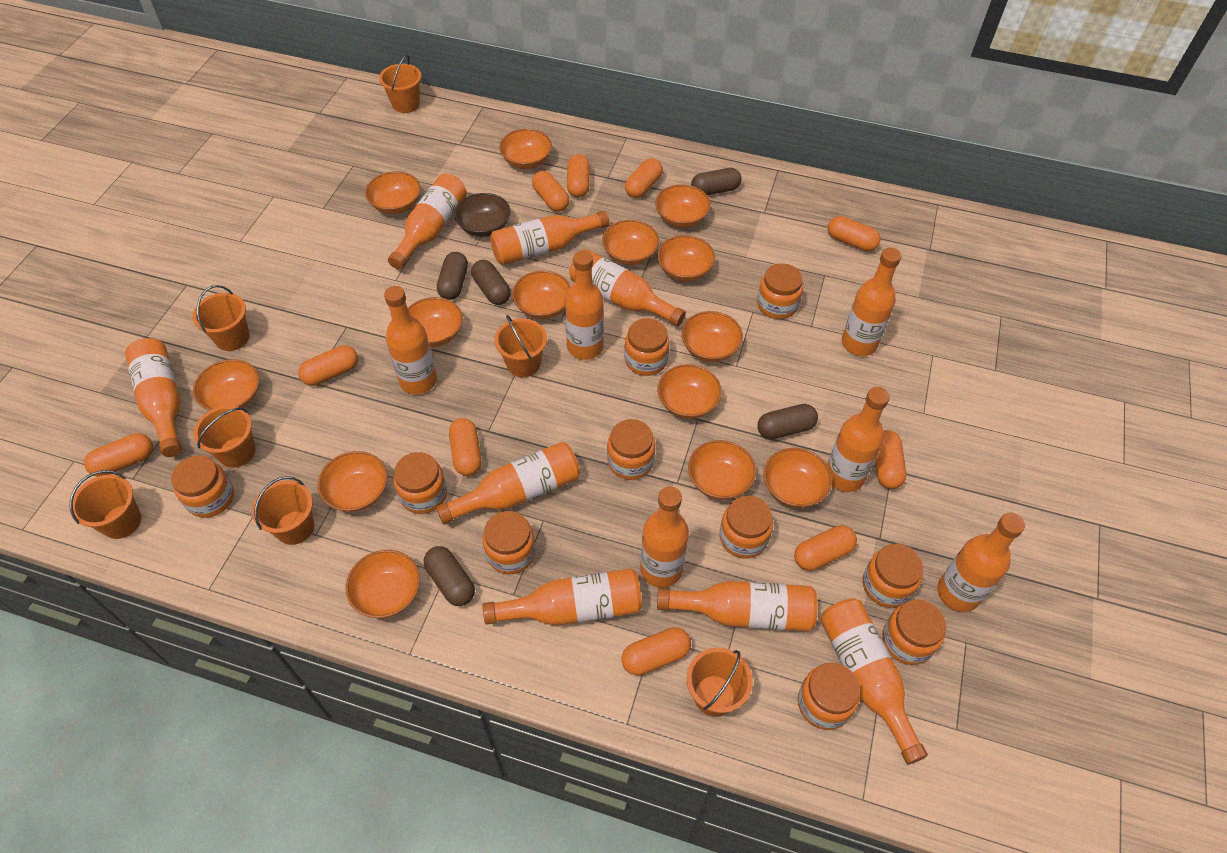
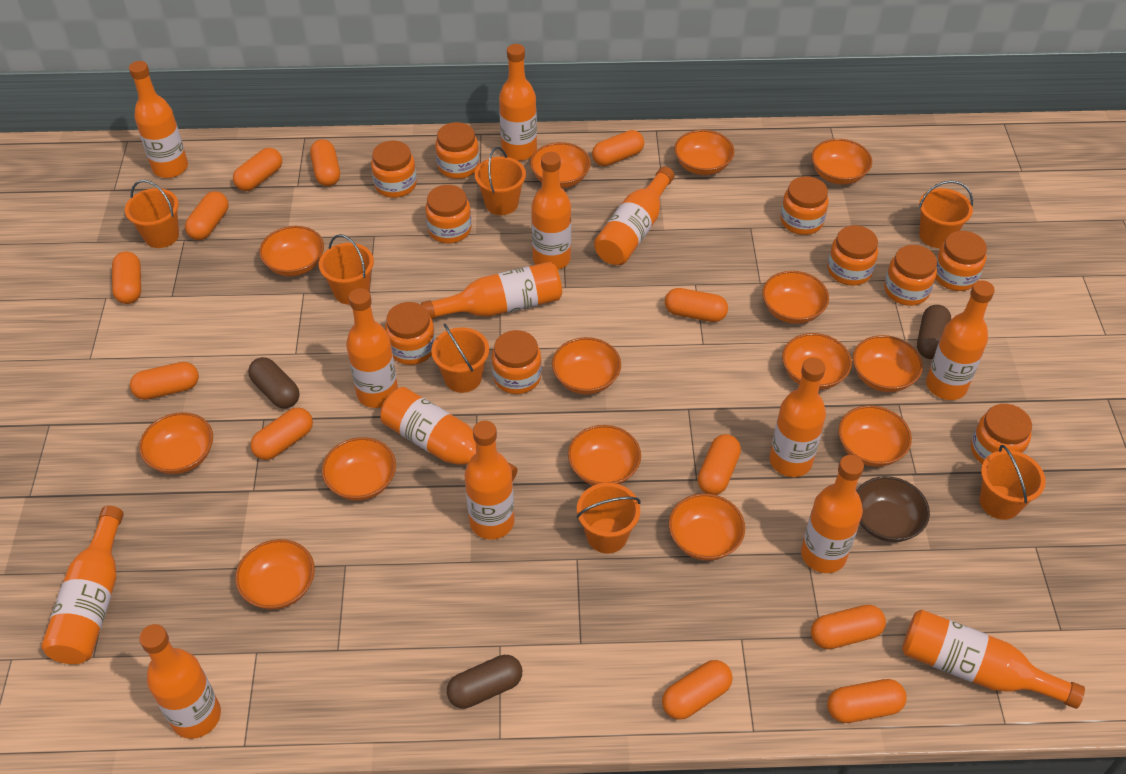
brown capsule: 5 -> 3
orange capsule: 10 -> 12

